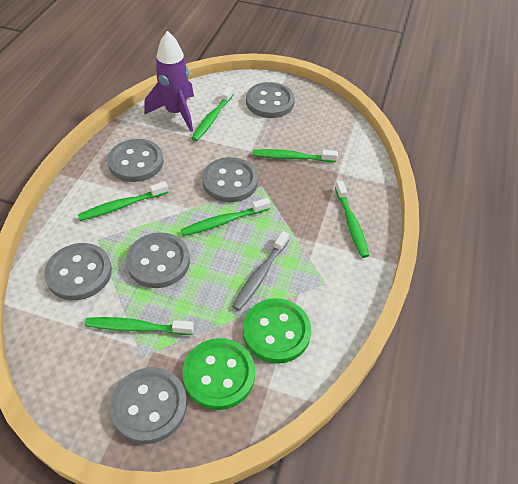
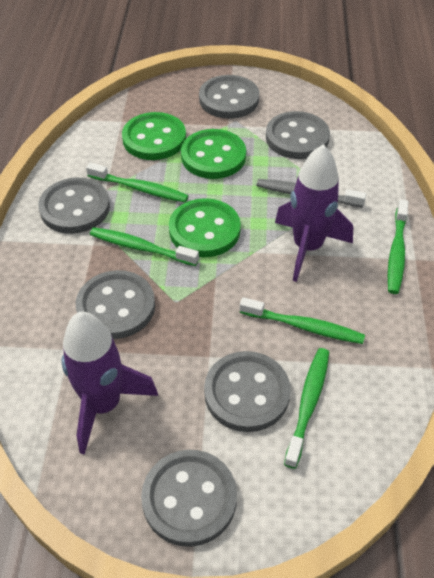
green button: 2 -> 3
green toothbrush: 6 -> 5
purple rocket: 1 -> 2

